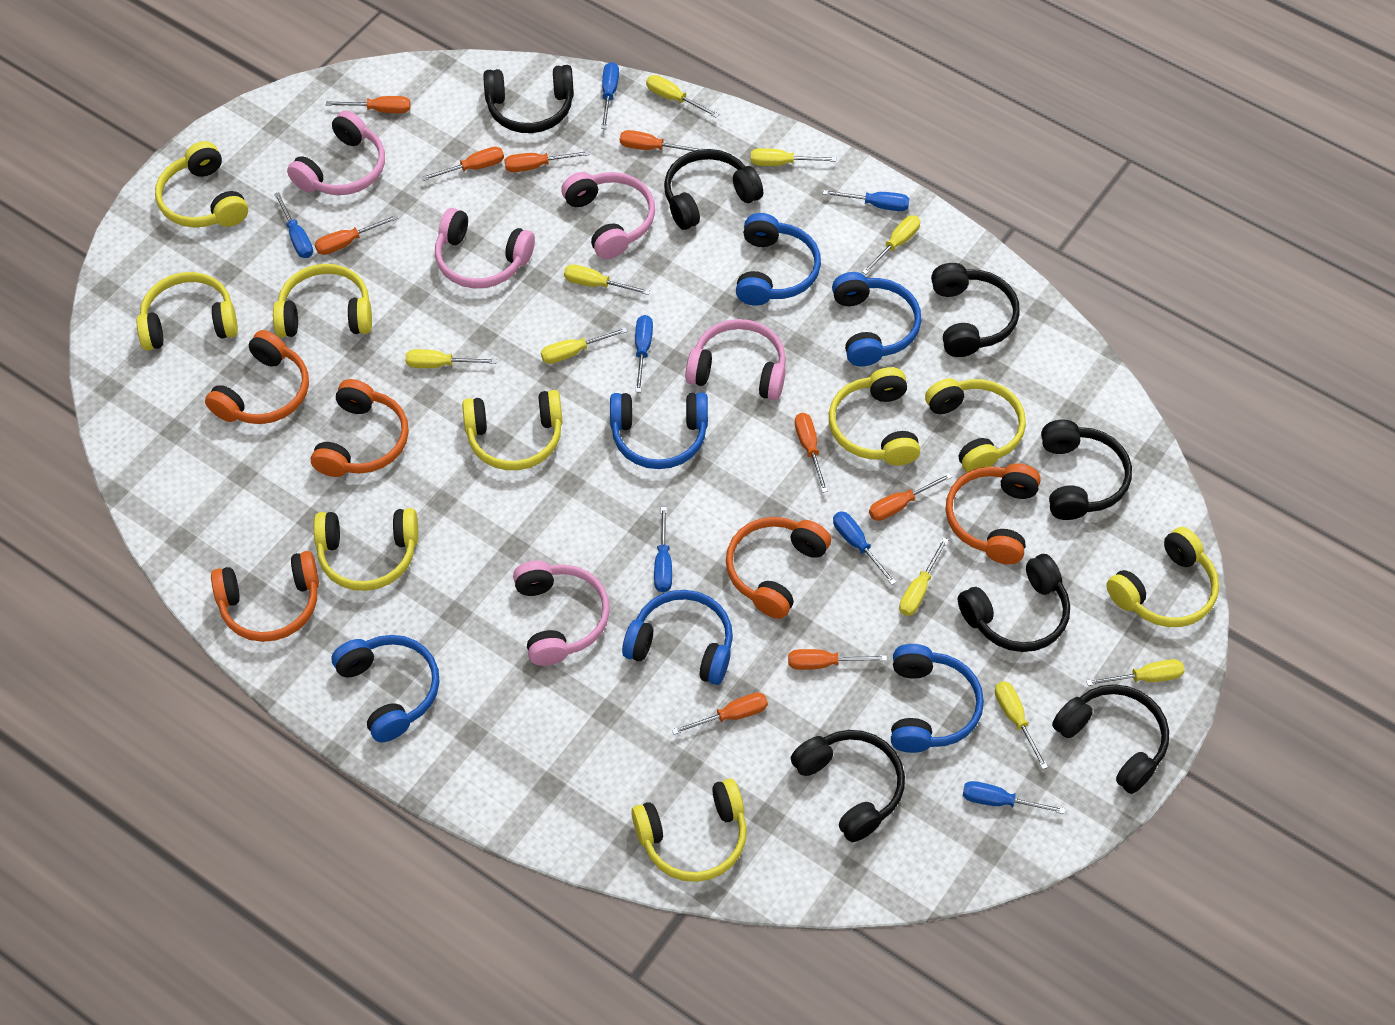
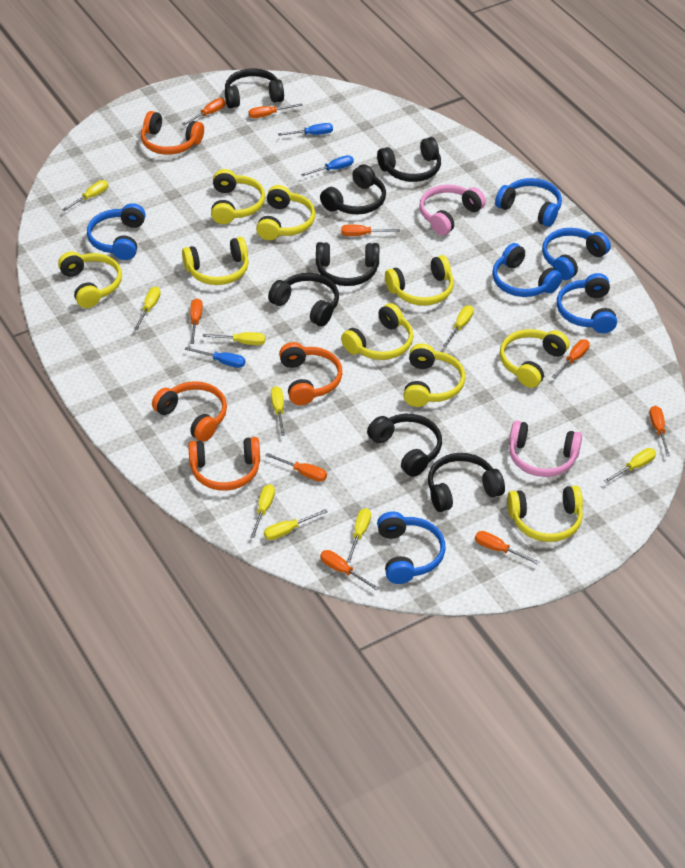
blue screwdriver: 7 -> 3
orange headphones: 5 -> 4
pink headphones: 5 -> 2

